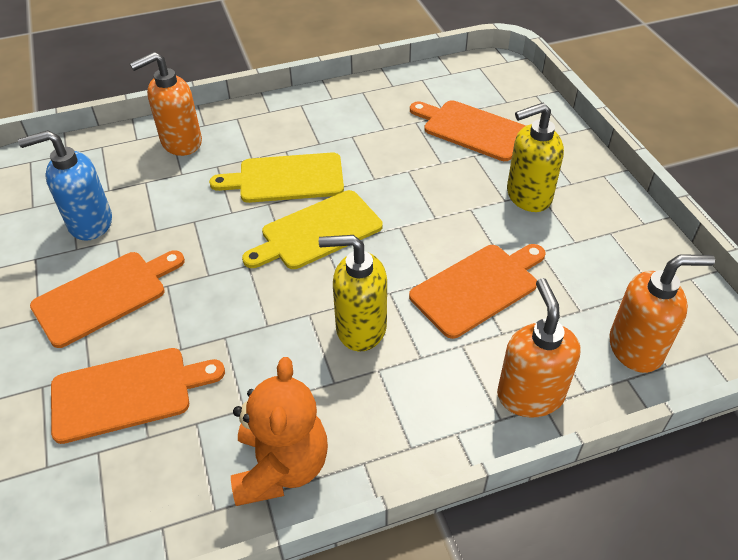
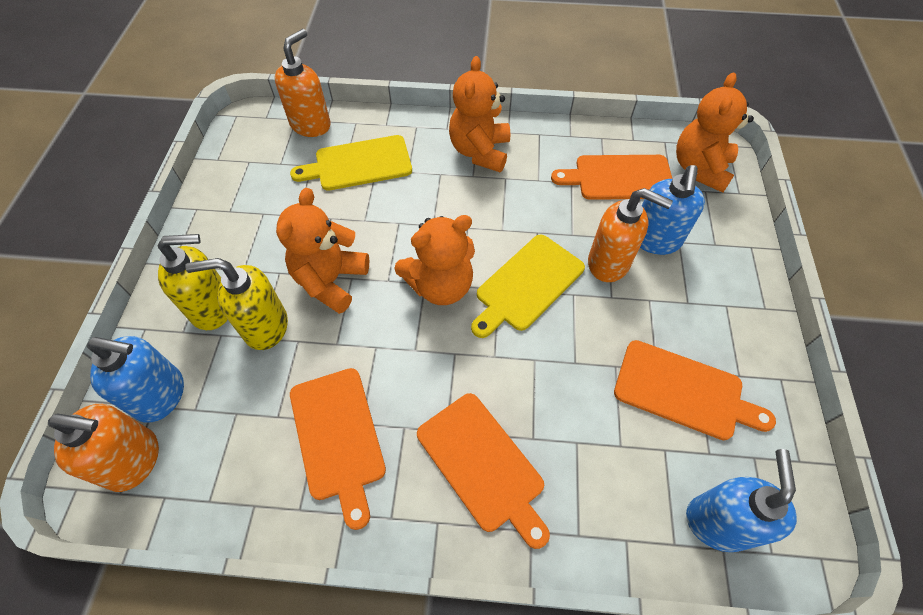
blue soap dispenser: 1 -> 3
orange teddy bear: 1 -> 4

